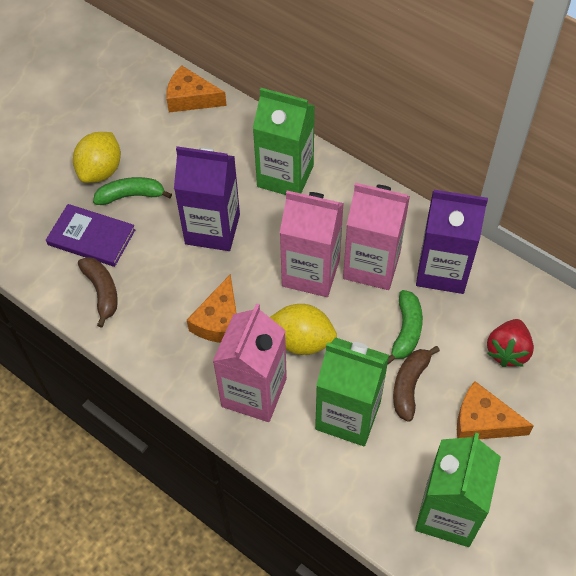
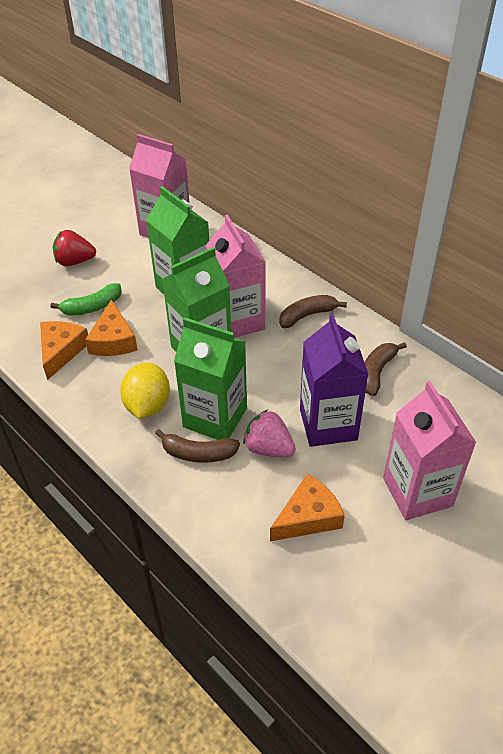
brown banana: 2 -> 3
green banana: 2 -> 1
pink strawberry: 0 -> 1
purple book: 1 -> 0
purple carton: 2 -> 1
yellow lemon: 2 -> 1

